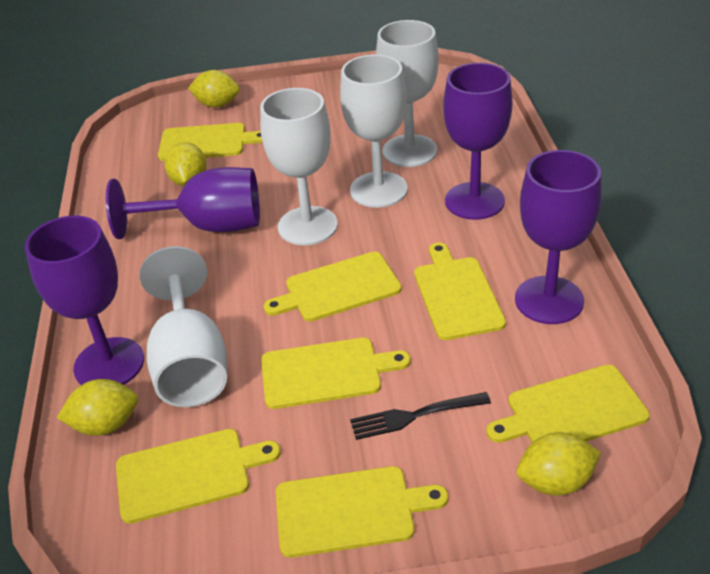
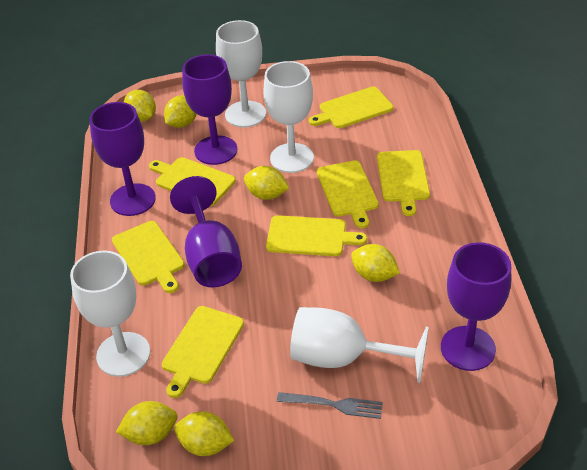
black fork: 1 -> 0
grey fork: 0 -> 1
yellow lemon: 4 -> 6

